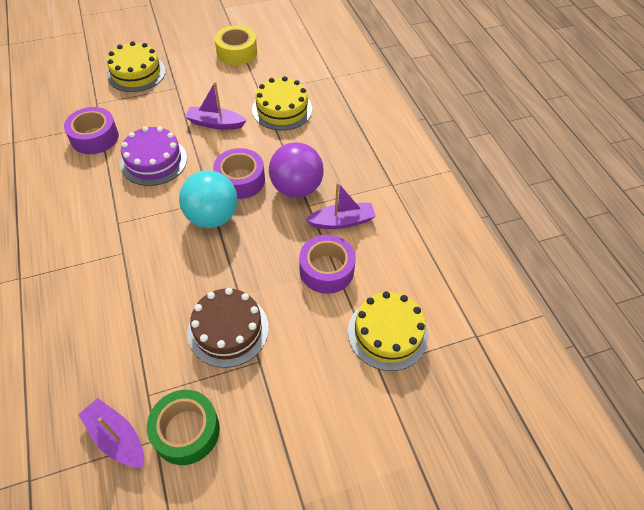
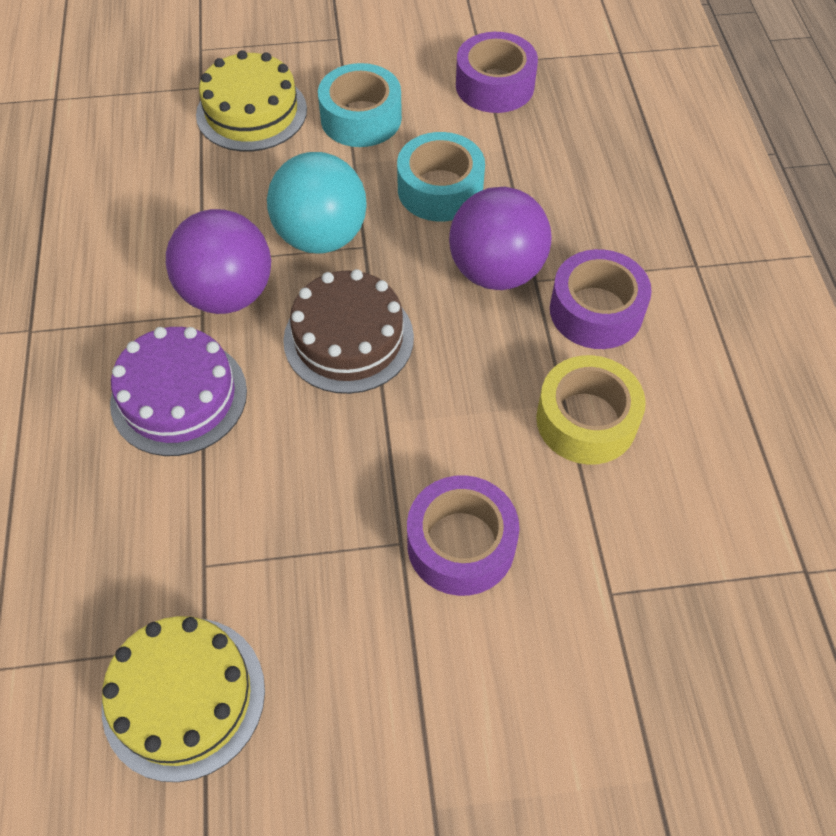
green tape: 1 -> 0
purple ball: 1 -> 2
purple boat: 3 -> 0
turquoise tape: 0 -> 2
yellow cake: 3 -> 2

